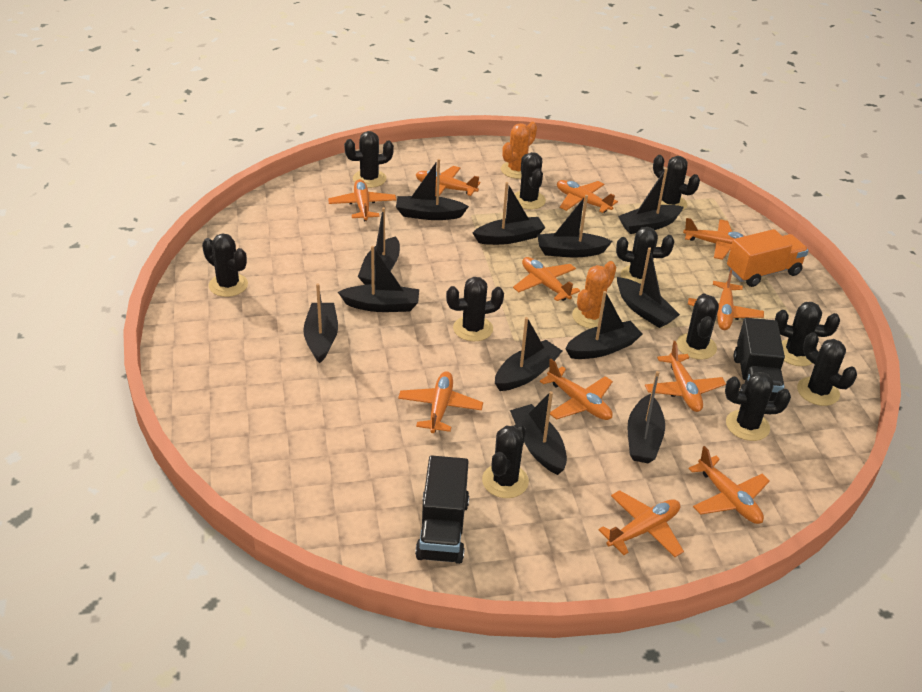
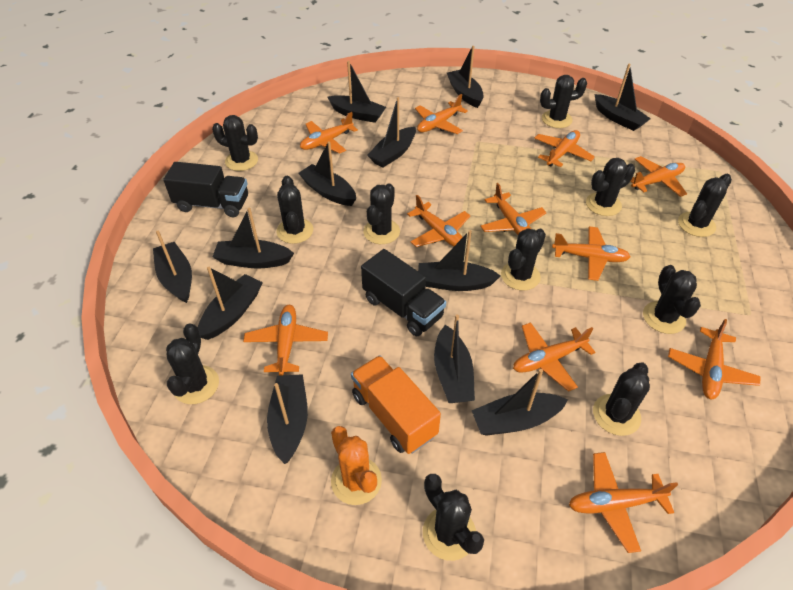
orange cactus: 2 -> 1

